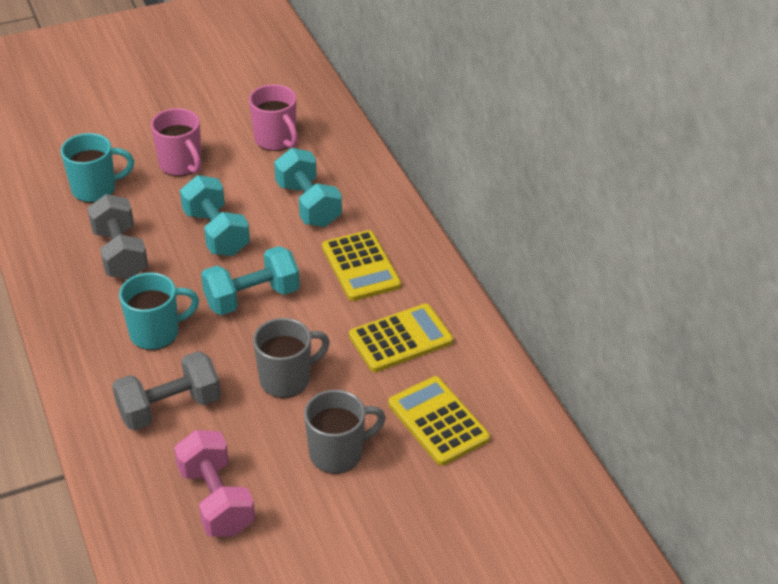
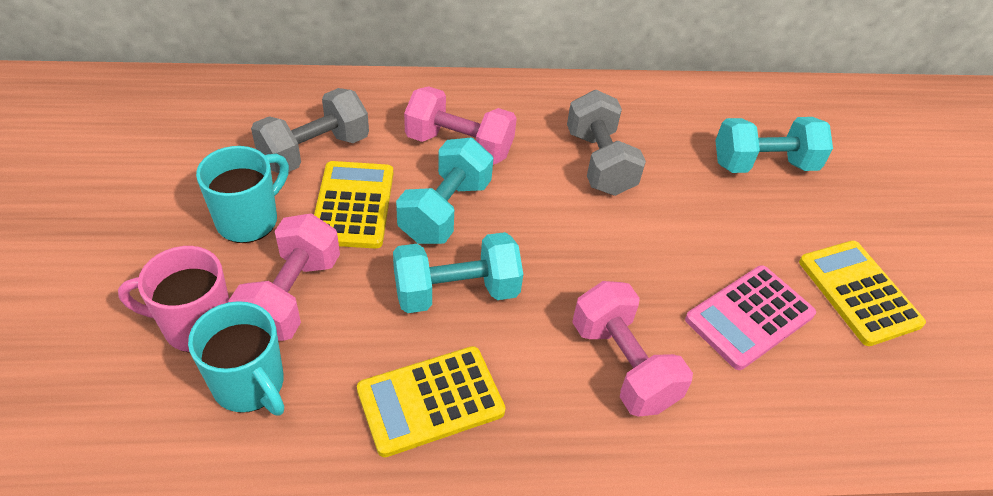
grey mug: 2 -> 0
pink calculator: 0 -> 1
pink dumbbell: 1 -> 3
pink mug: 2 -> 1

